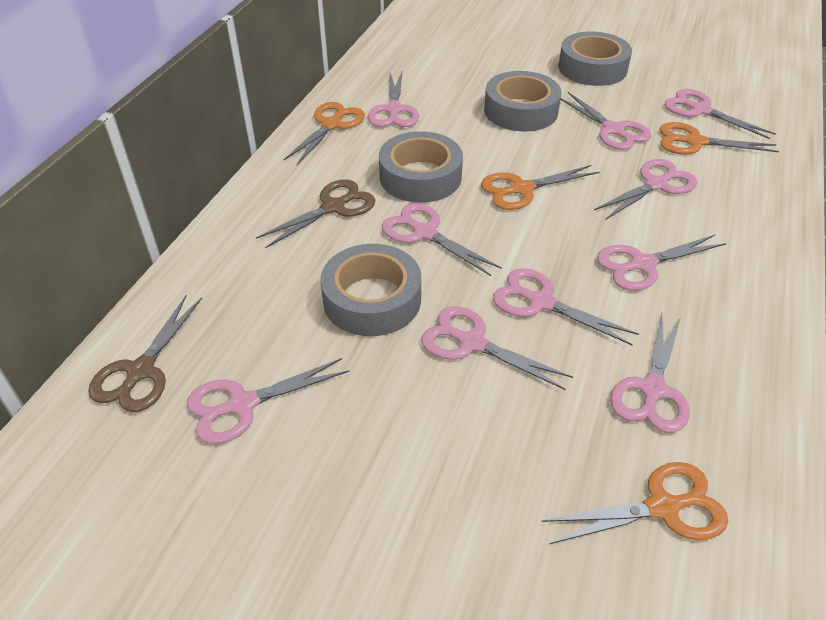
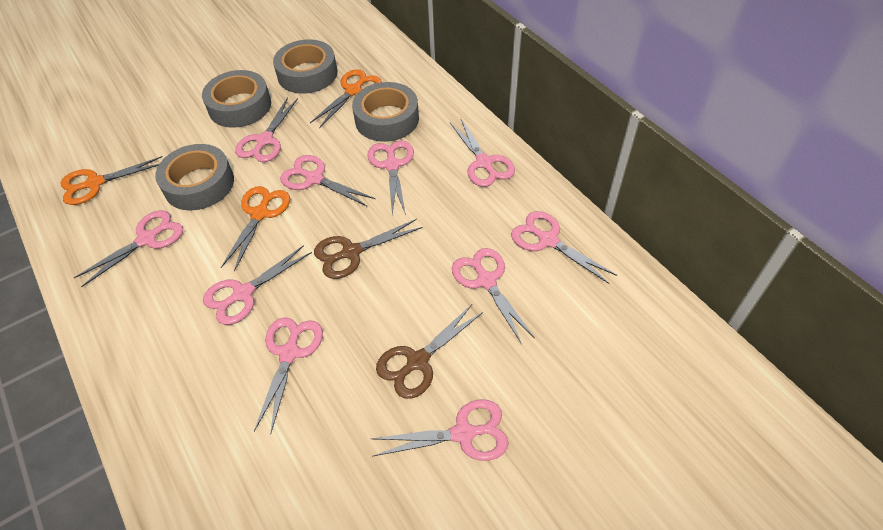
orange scissors: 4 -> 3

